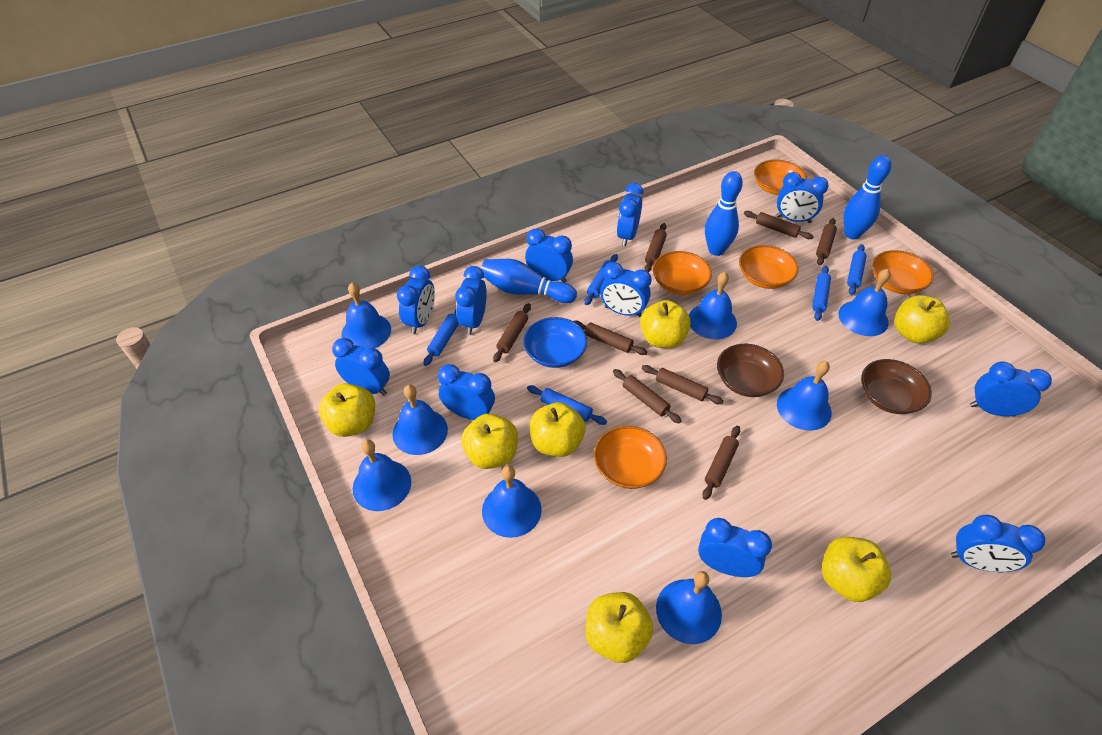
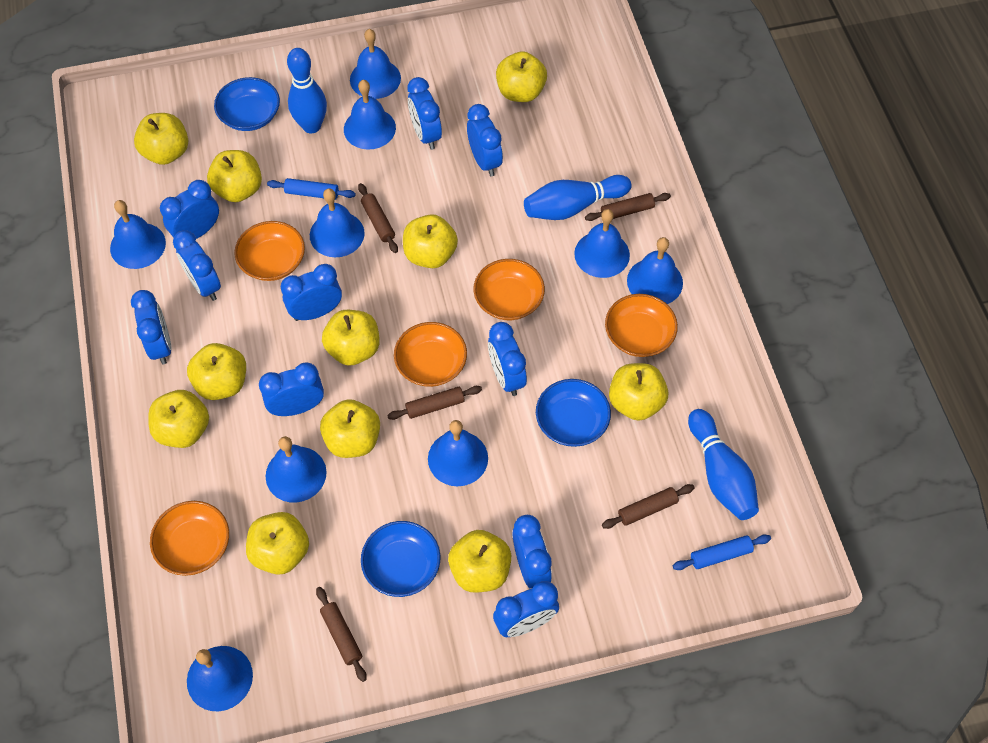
blue bell: 8 -> 9
blue bowl: 1 -> 3
blue clock: 11 -> 10
blue rolling pin: 5 -> 2
brown bowl: 2 -> 0
brown rolling pin: 8 -> 5
yellow apple: 7 -> 11

